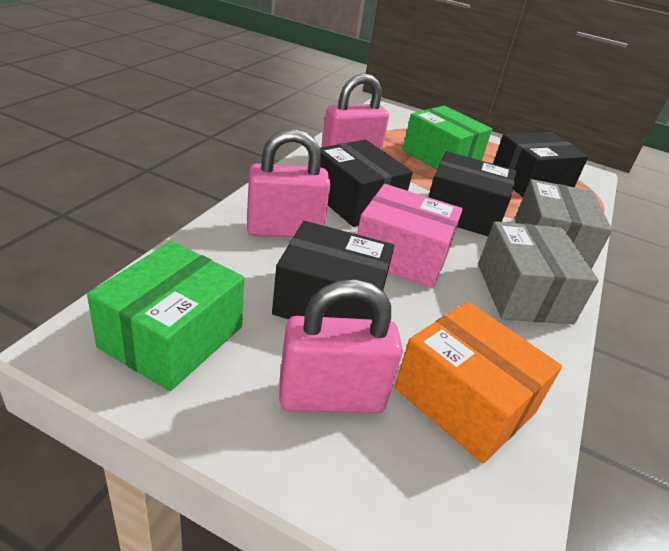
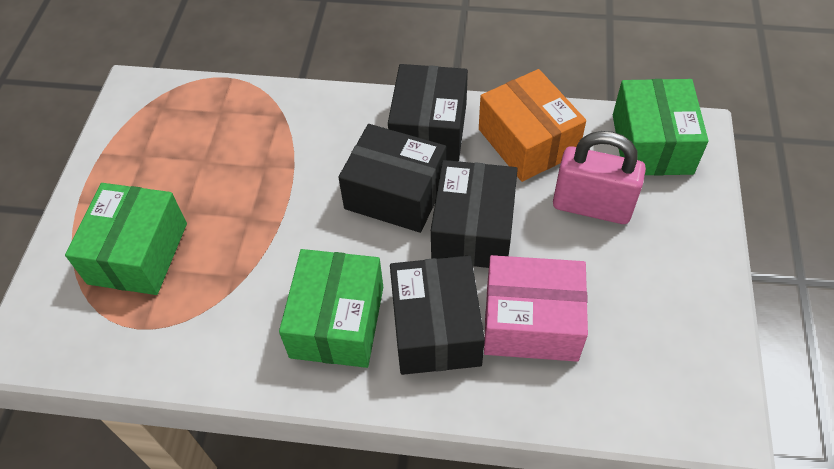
green box: 2 -> 3
grey box: 2 -> 0
pink padlock: 3 -> 1

